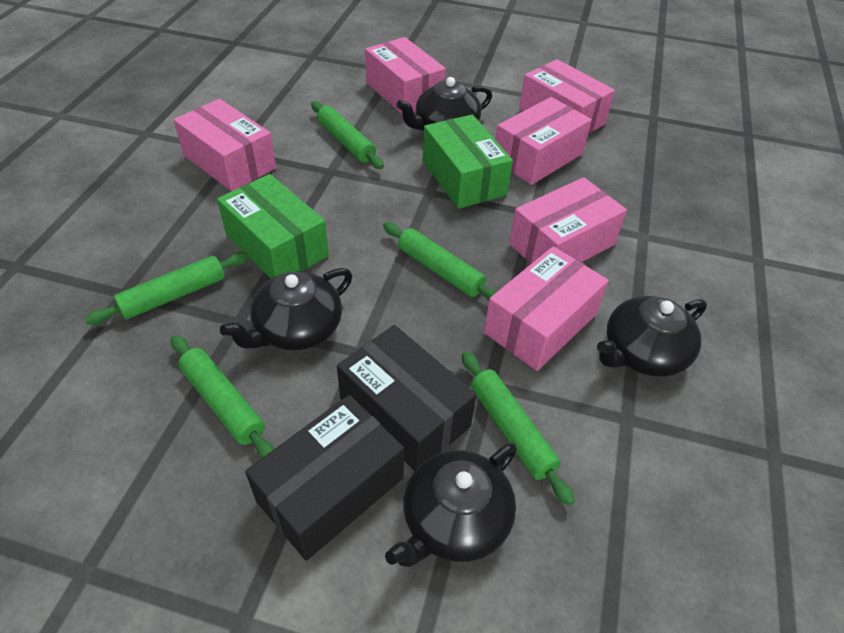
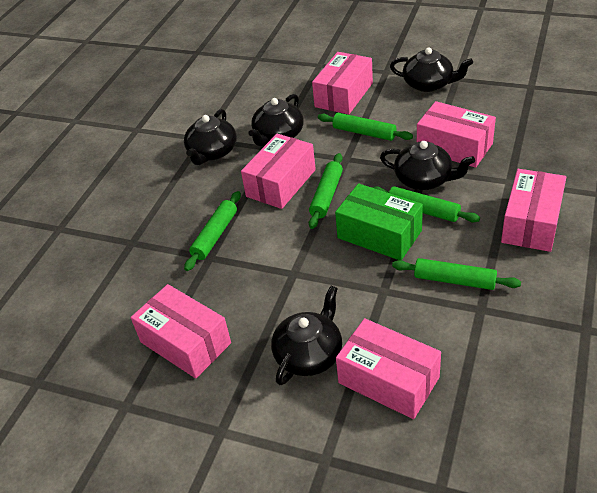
black box: 2 -> 0
black teapot: 4 -> 5
green box: 2 -> 1

